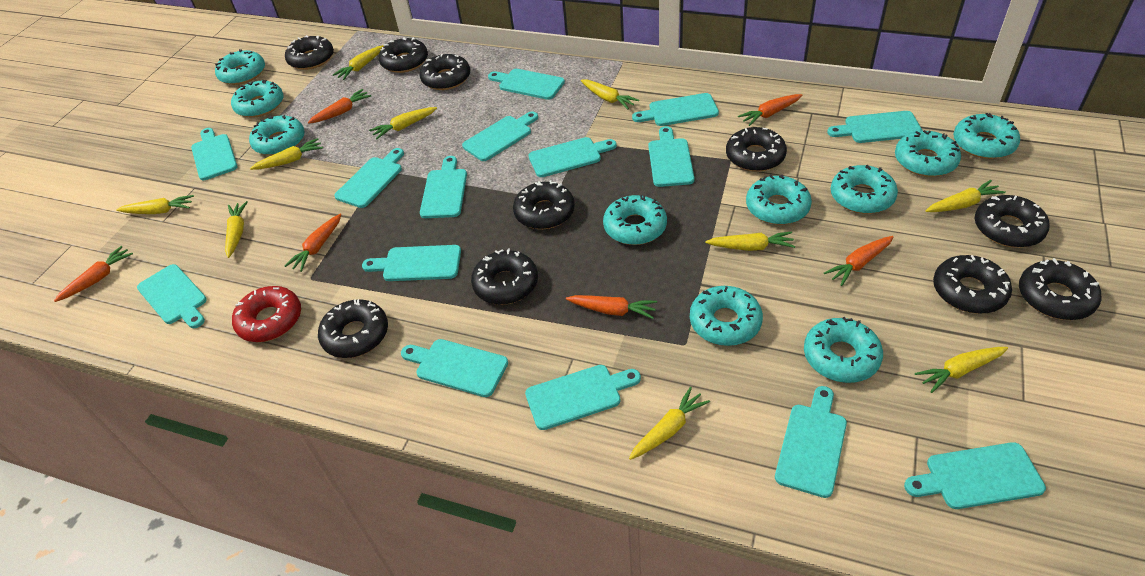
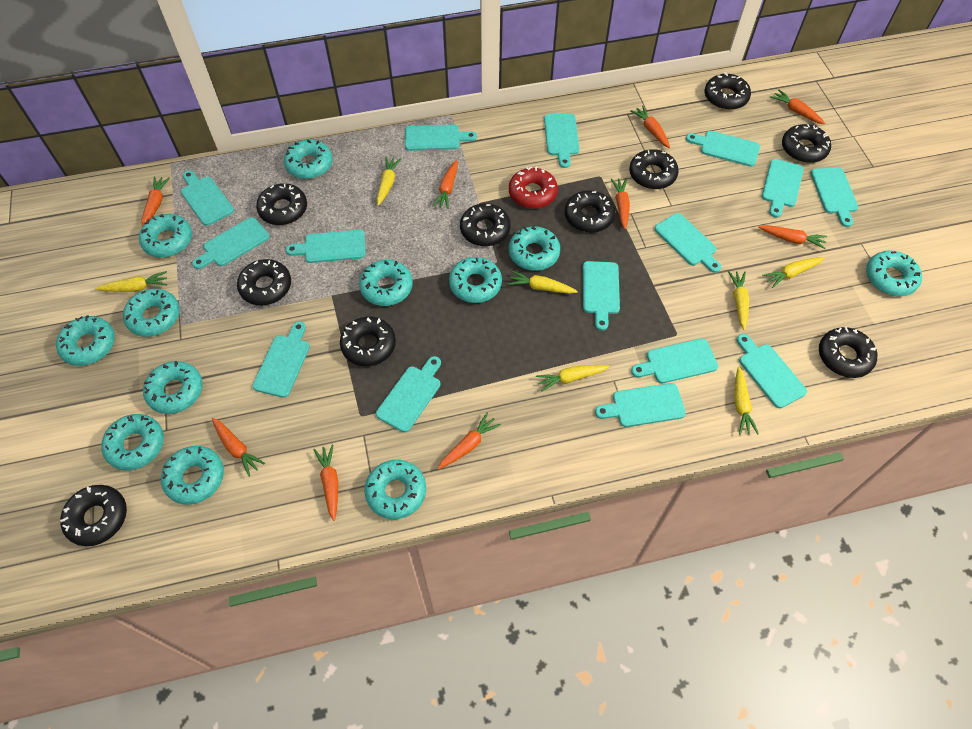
orange carrot: 6 -> 9
turquoise donut: 10 -> 12
yellow carrot: 10 -> 7

